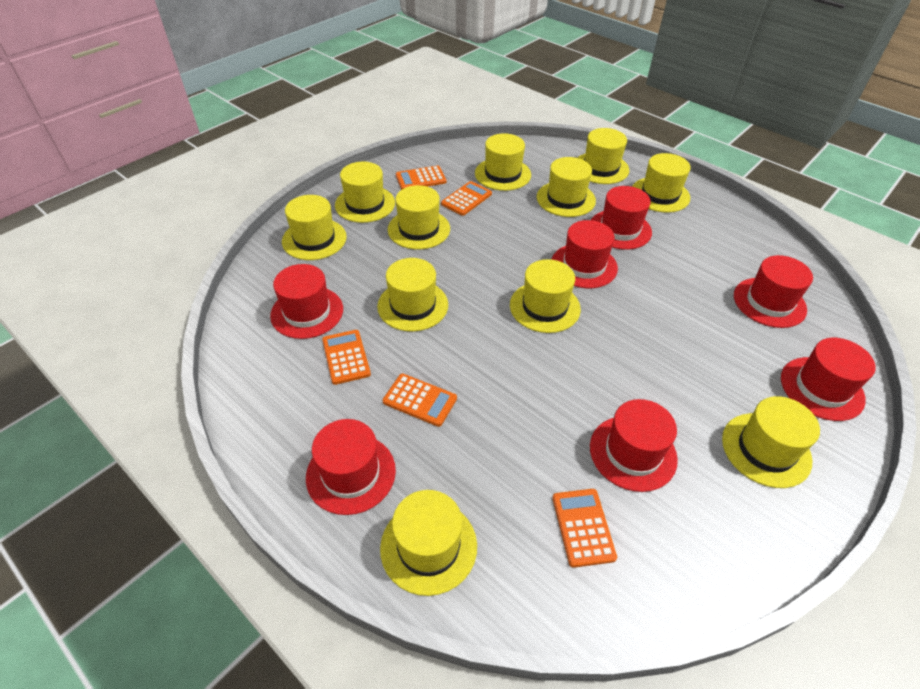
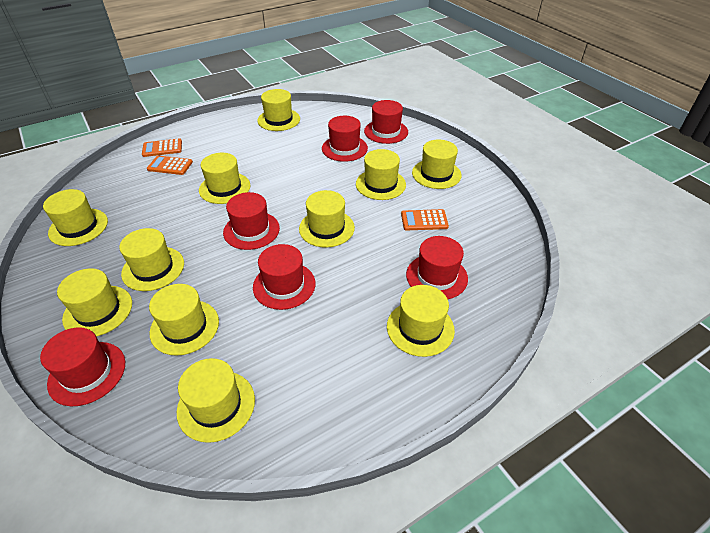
orange calculator: 5 -> 3
red hat: 7 -> 6

